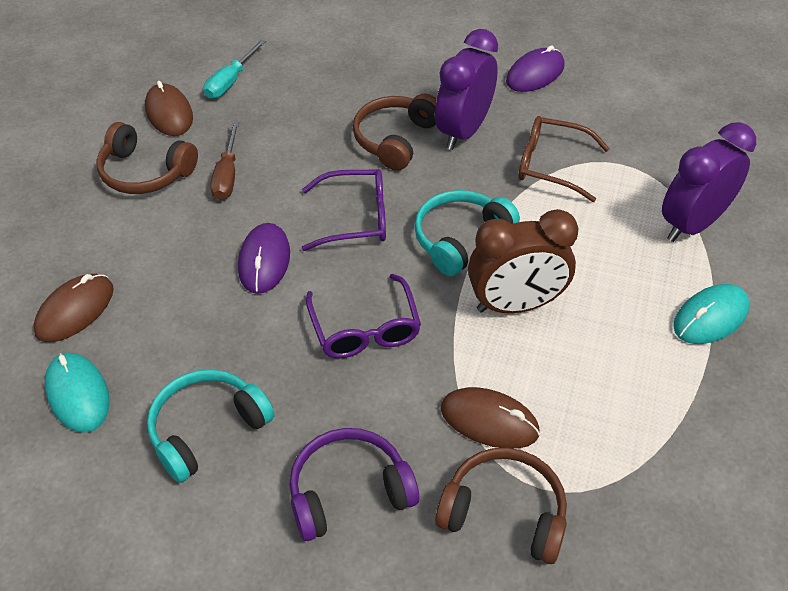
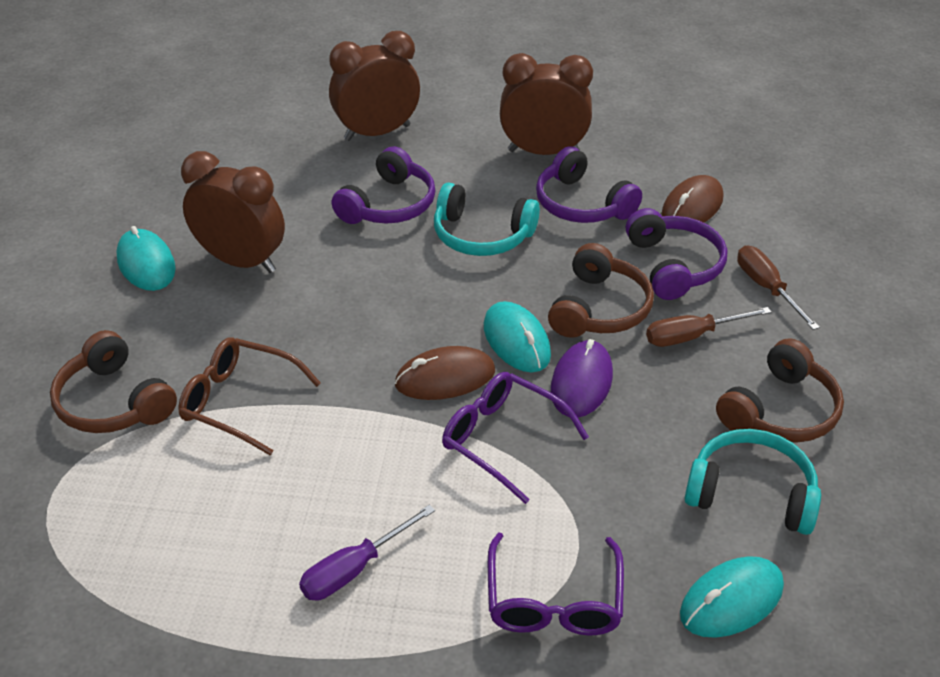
brown clock: 1 -> 3
brown mouse: 3 -> 2
brown screwdriver: 1 -> 2
purple clock: 2 -> 0
purple headphones: 1 -> 3
purple mouse: 2 -> 1
purple screwdriver: 0 -> 1
turquoise mouse: 2 -> 3
turquoise screwdriver: 1 -> 0

